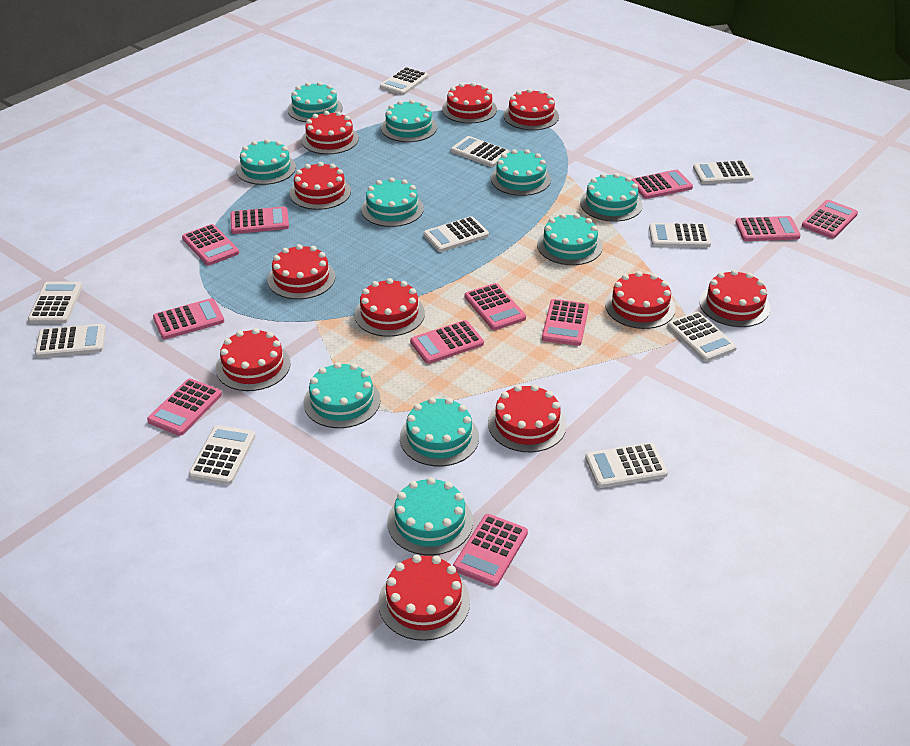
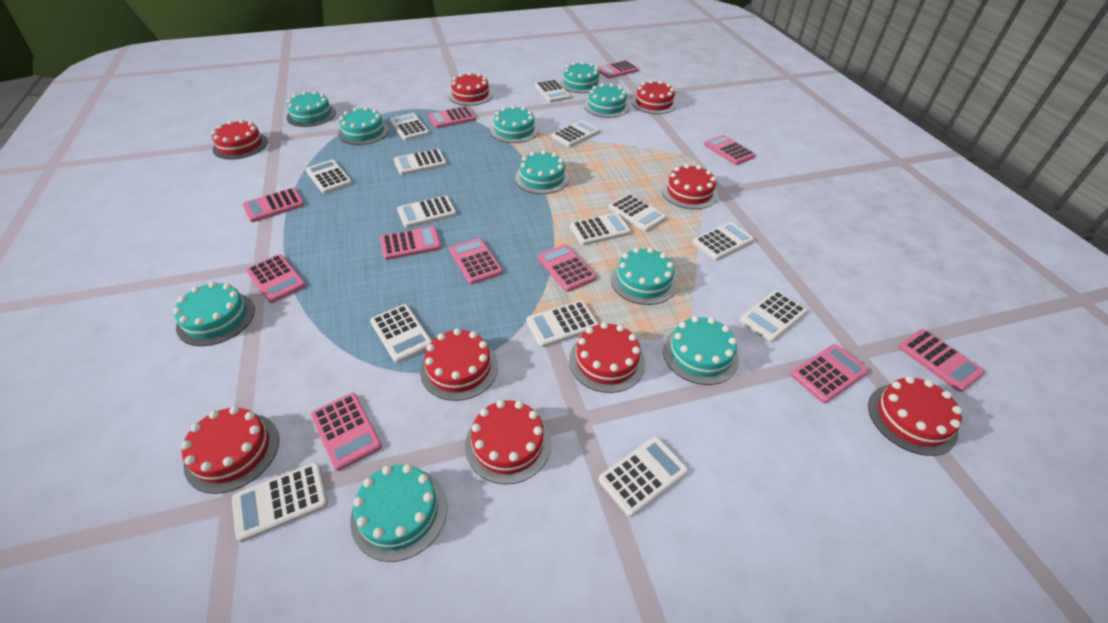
red cake: 11 -> 9
white calculator: 10 -> 14

